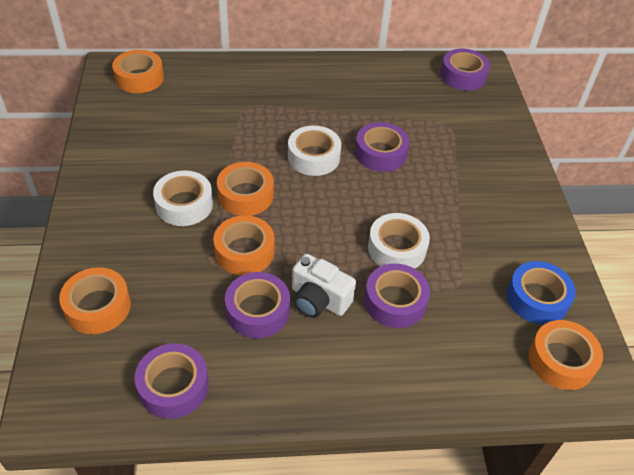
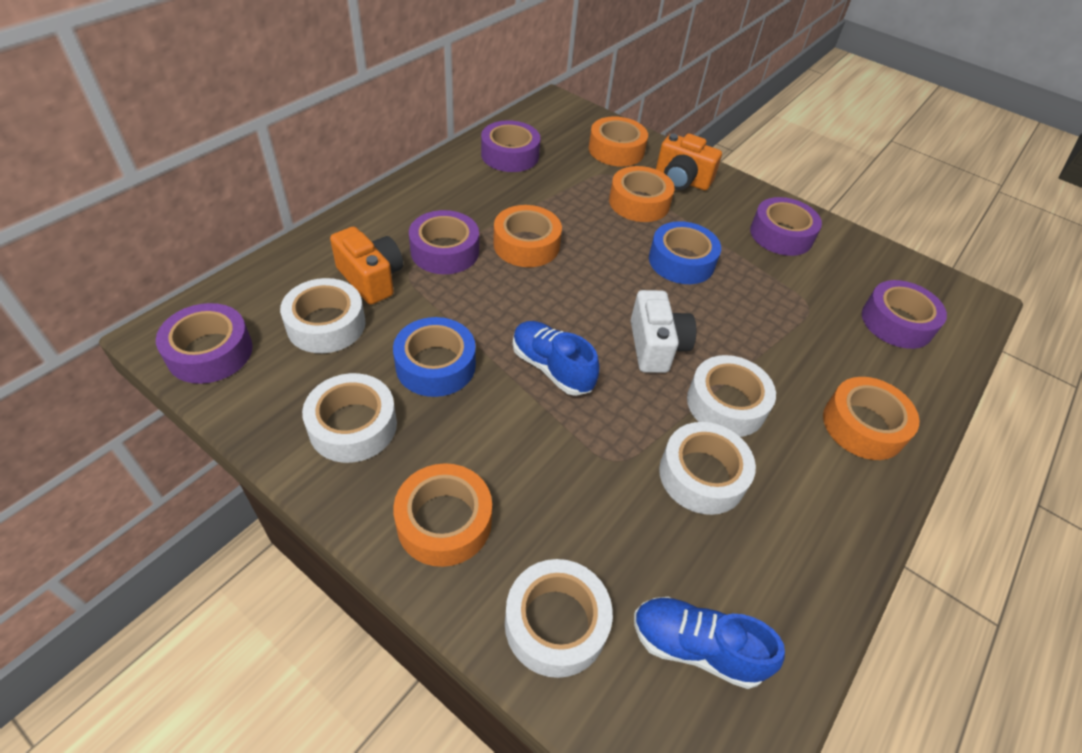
blue shoe: 0 -> 2
blue tape: 1 -> 2
orange camera: 0 -> 2
white tape: 3 -> 5

